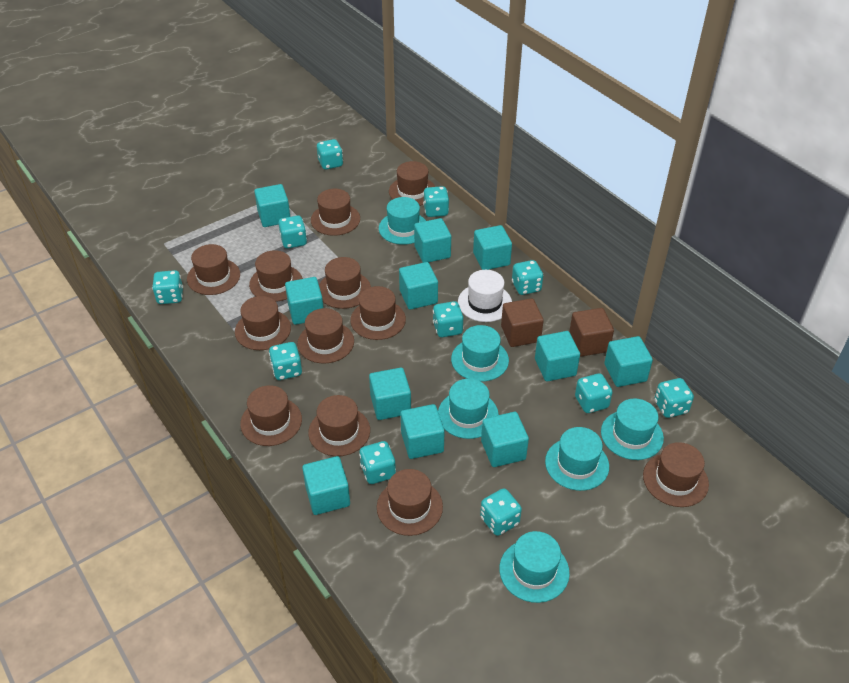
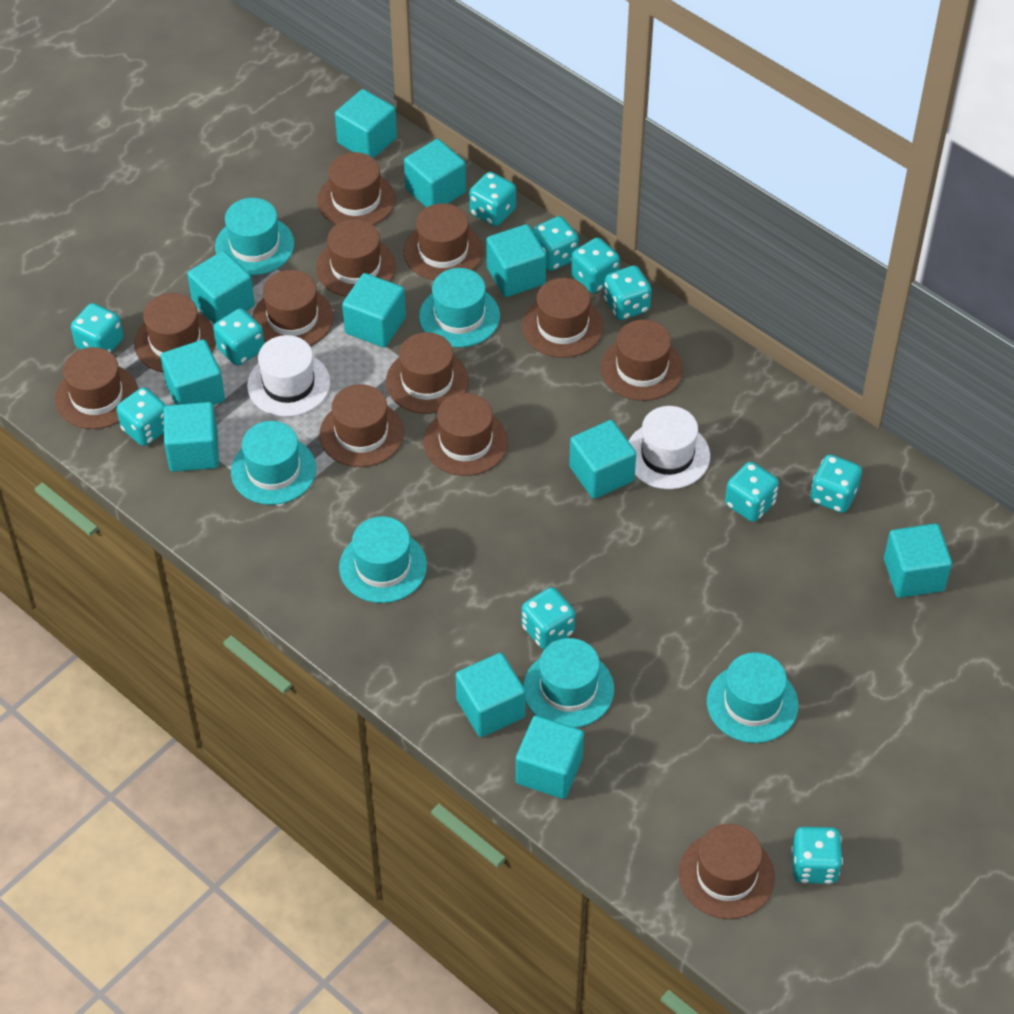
brown cube: 2 -> 0
white hat: 1 -> 2

